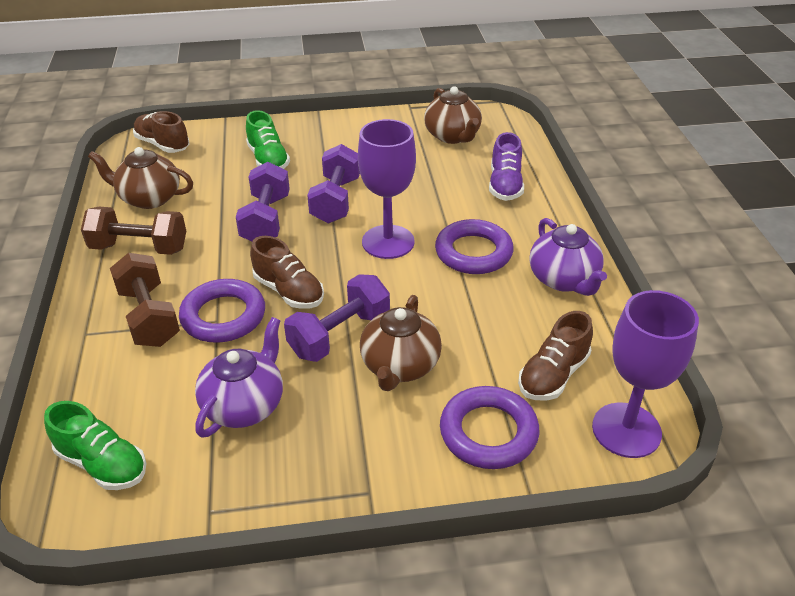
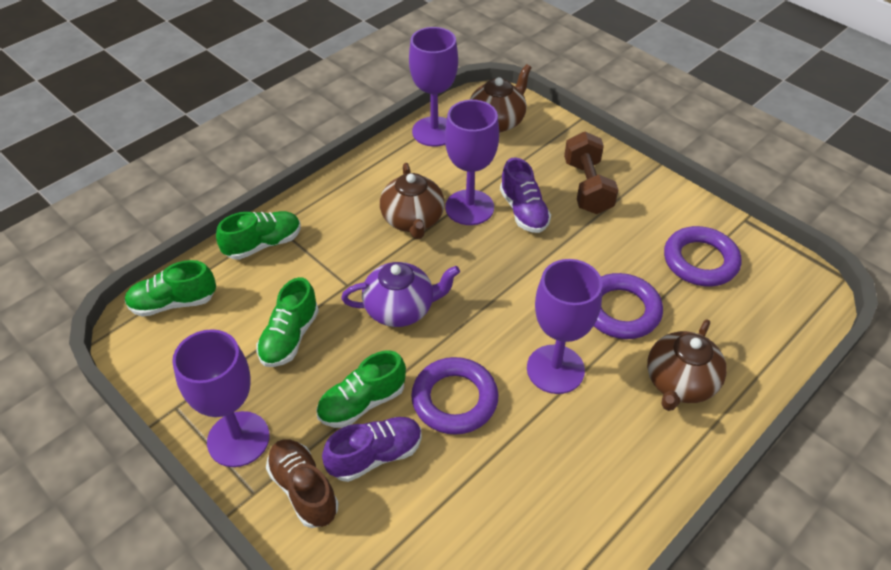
brown dumbbell: 2 -> 1
brown shoe: 3 -> 1
green shoe: 2 -> 4
purple dumbbell: 3 -> 0
purple goblet: 2 -> 4
purple shoe: 1 -> 2
purple teapot: 2 -> 1

